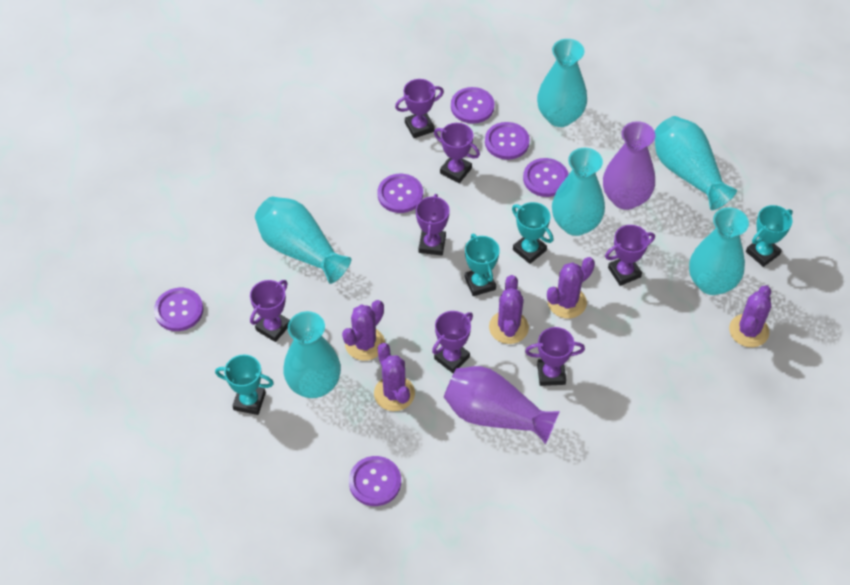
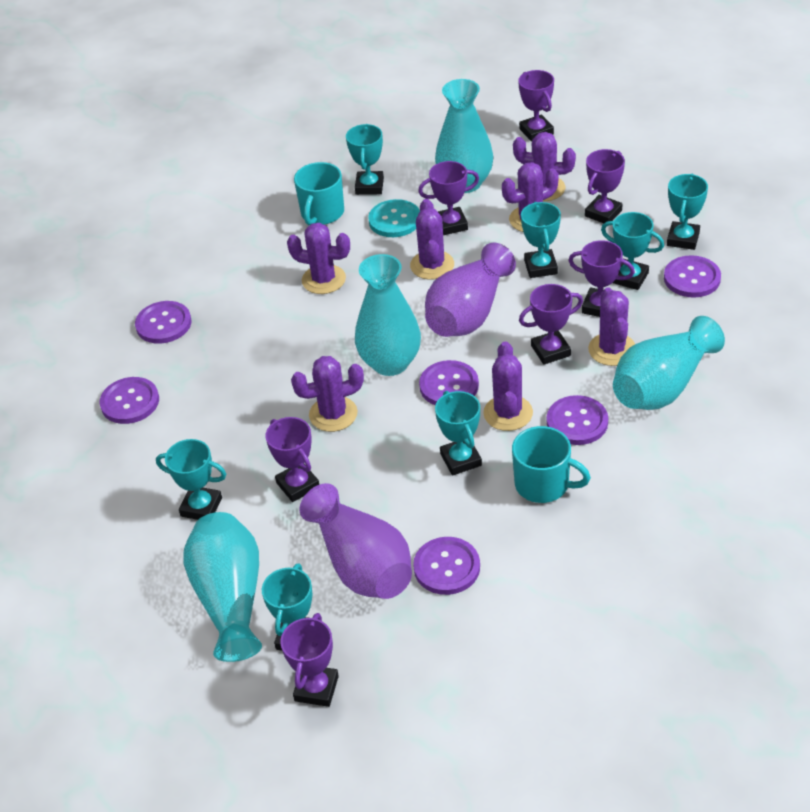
purple cactus: 5 -> 7
turquoise button: 0 -> 1
turquoise mug: 0 -> 2
turquoise trophy: 4 -> 7
turquoise vase: 6 -> 4

